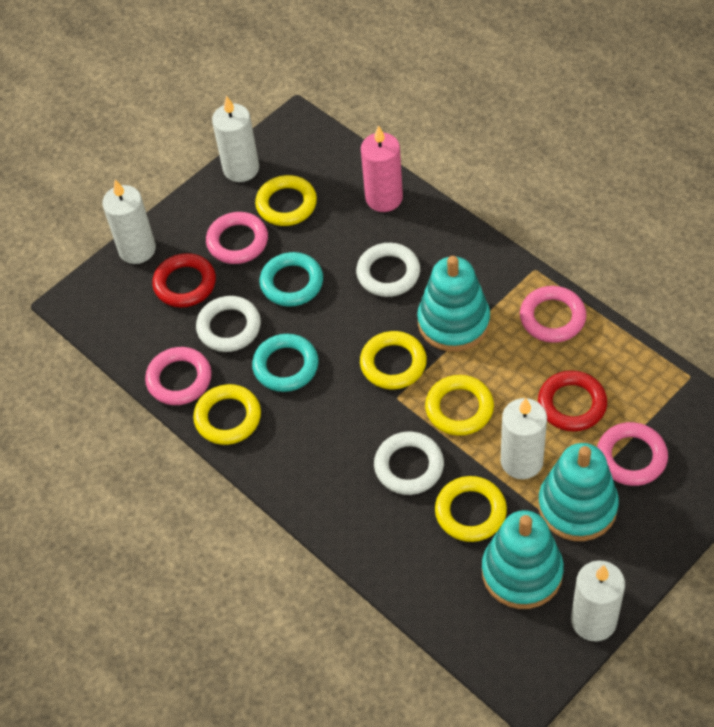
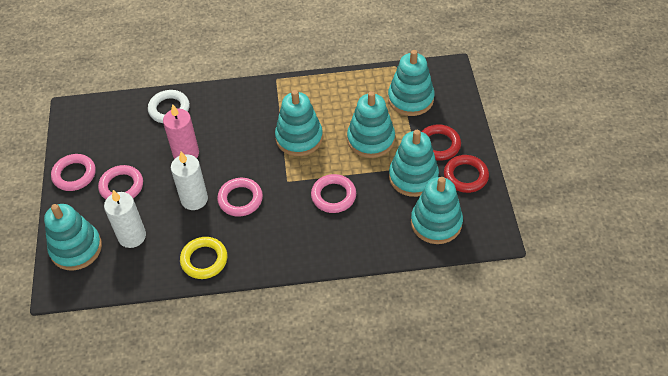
turquoise ring: 2 -> 0
turquoise stacking toy: 3 -> 6
white candle: 4 -> 2
white ring: 3 -> 1
yellow ring: 5 -> 1

